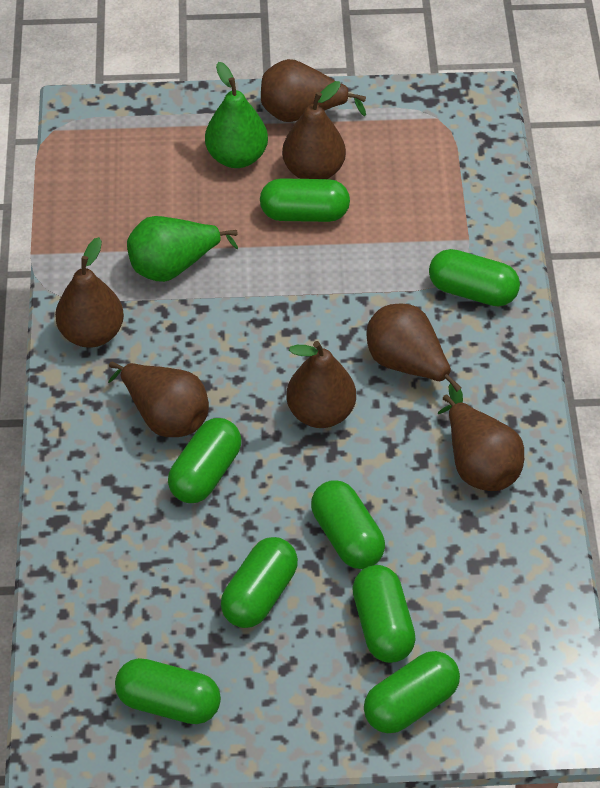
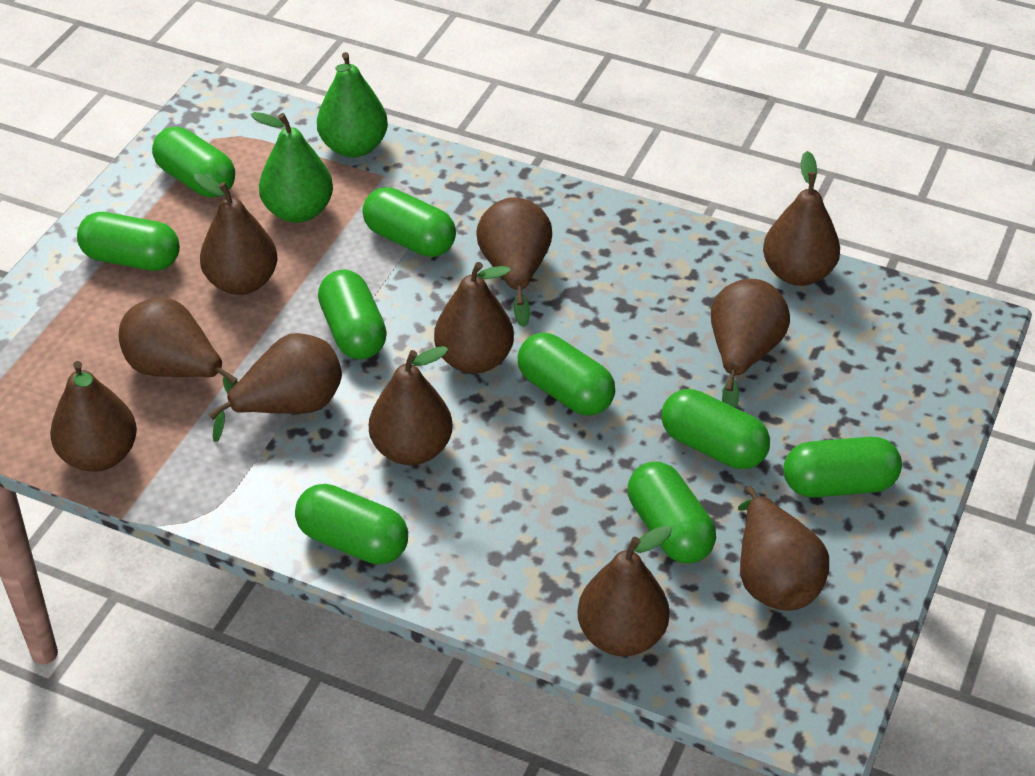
brown pear: 7 -> 11
green capsule: 8 -> 9

